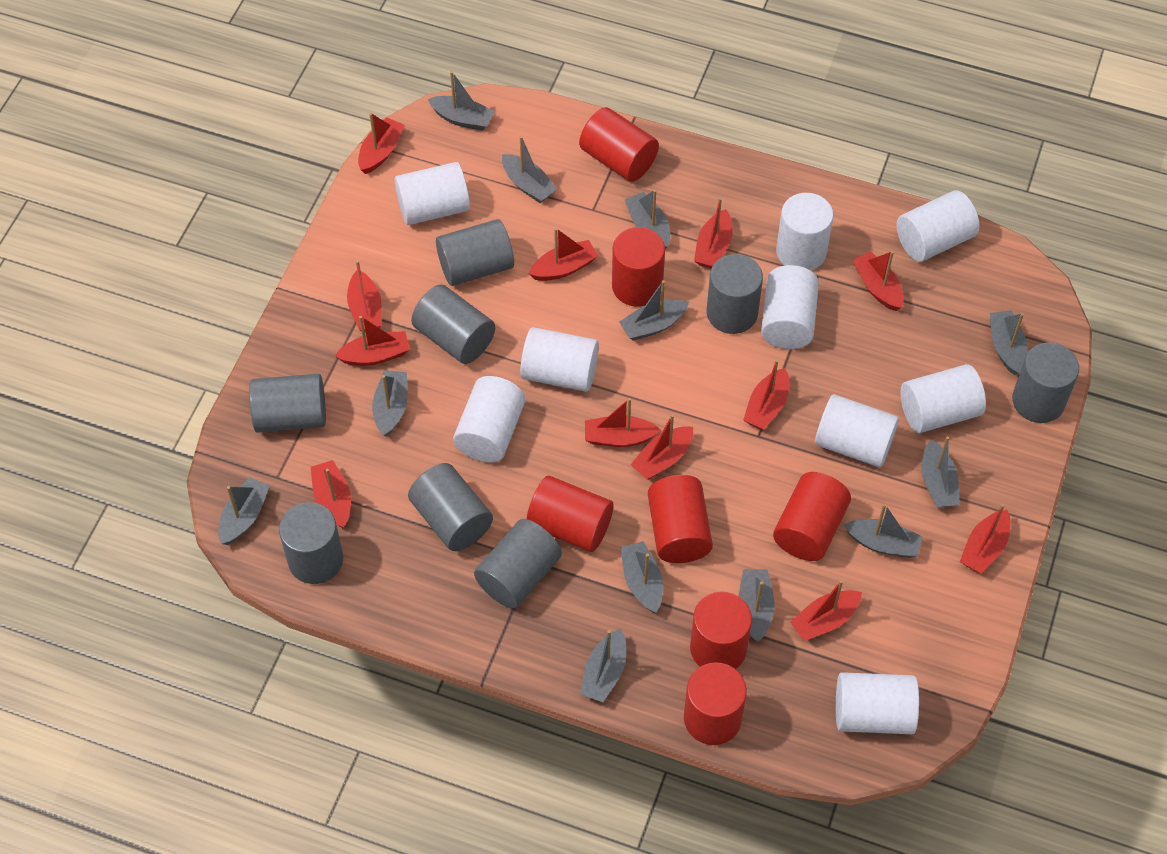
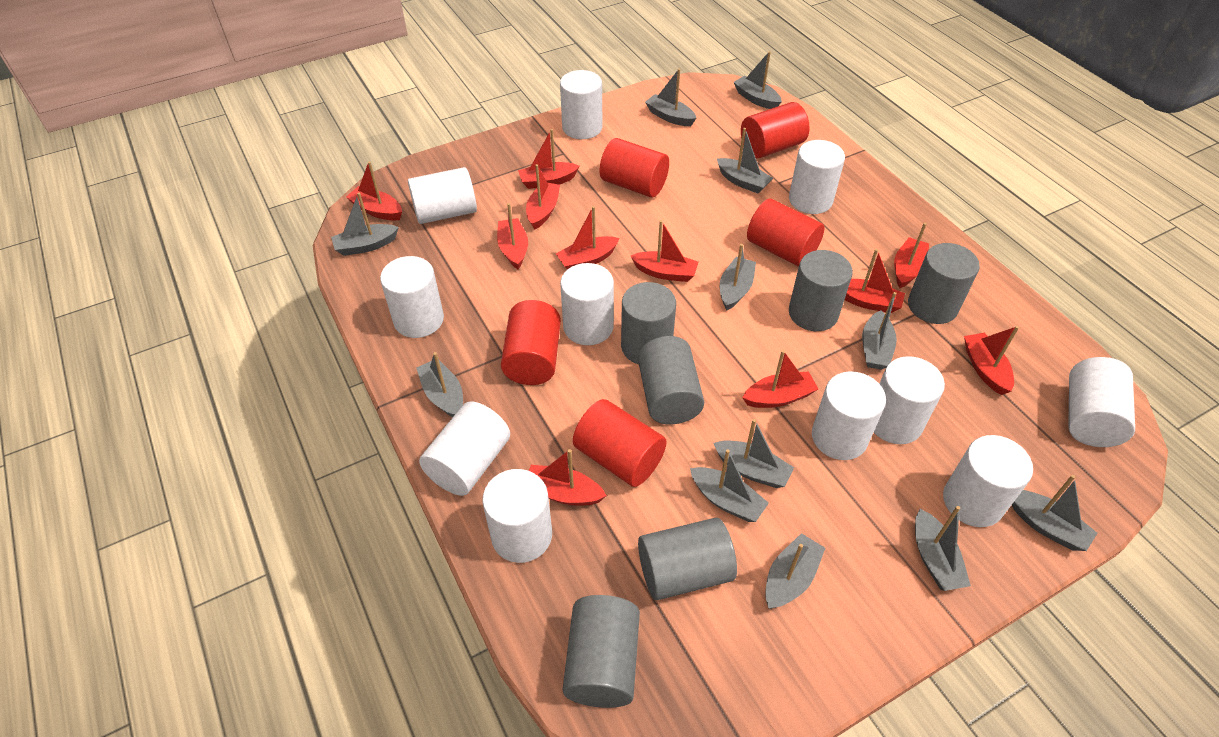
grey cylinder: 8 -> 6
red boat: 12 -> 11
red cylinder: 7 -> 5
white cylinder: 9 -> 11

